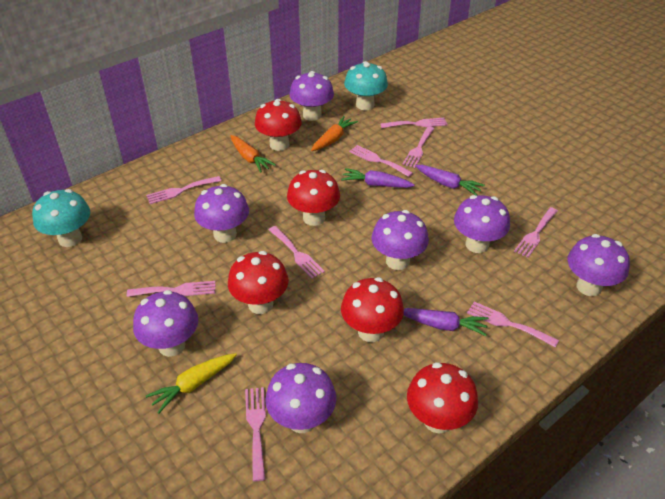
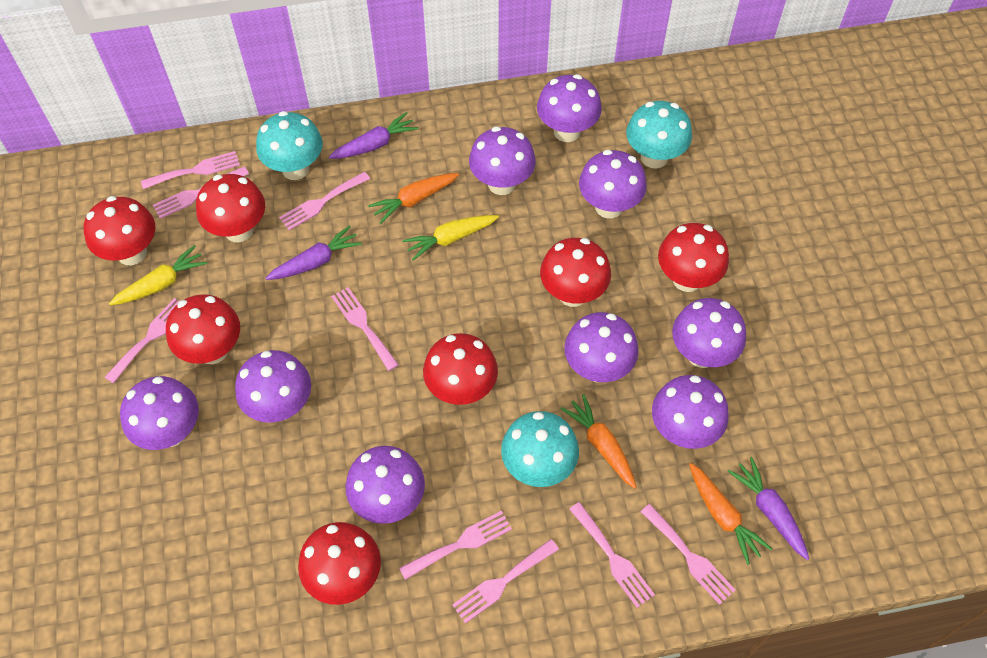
orange carrot: 2 -> 3
purple mushroom: 7 -> 9
red mushroom: 5 -> 7
turquoise mushroom: 2 -> 3
yellow carrot: 1 -> 2

